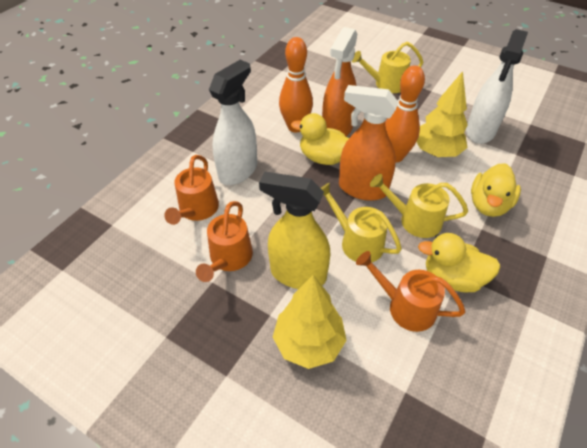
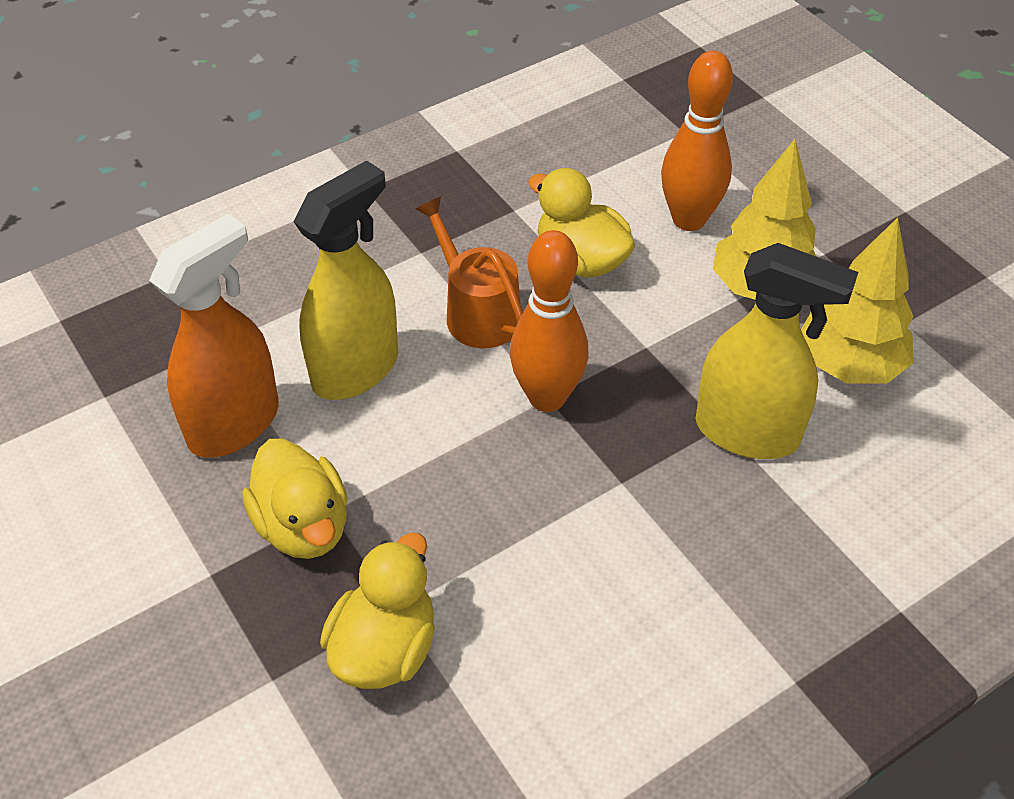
orange spray bottle: 2 -> 1
orange watering can: 3 -> 1
white spray bottle: 2 -> 0
yellow spray bottle: 1 -> 2
yellow watering can: 3 -> 0

